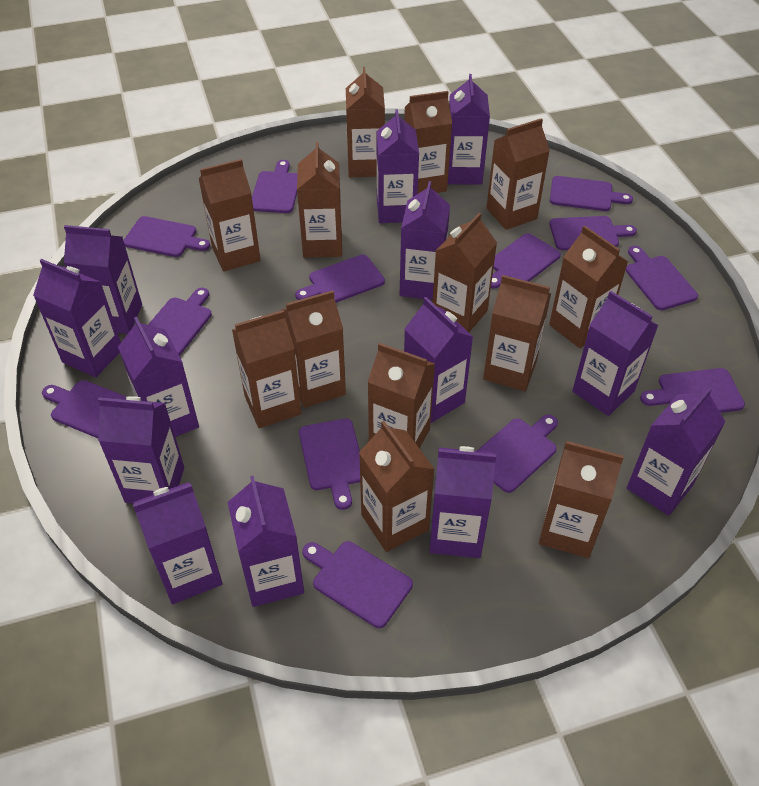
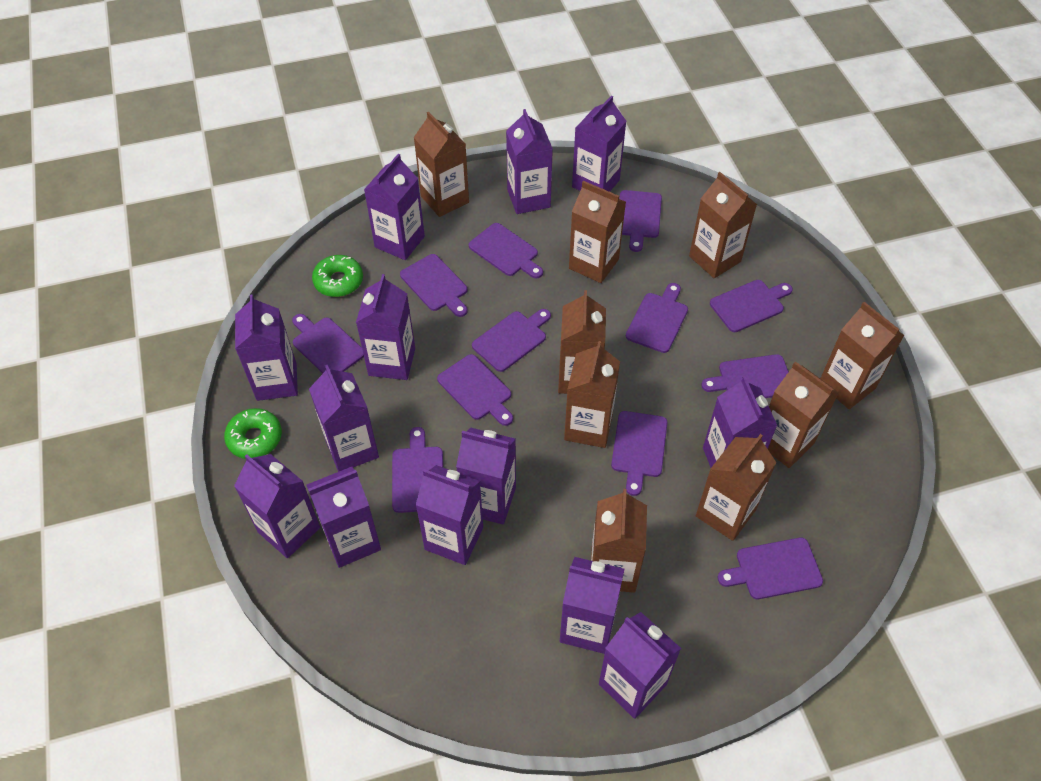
brown carton: 13 -> 9
green donut: 0 -> 2
purple cutting board: 13 -> 12

